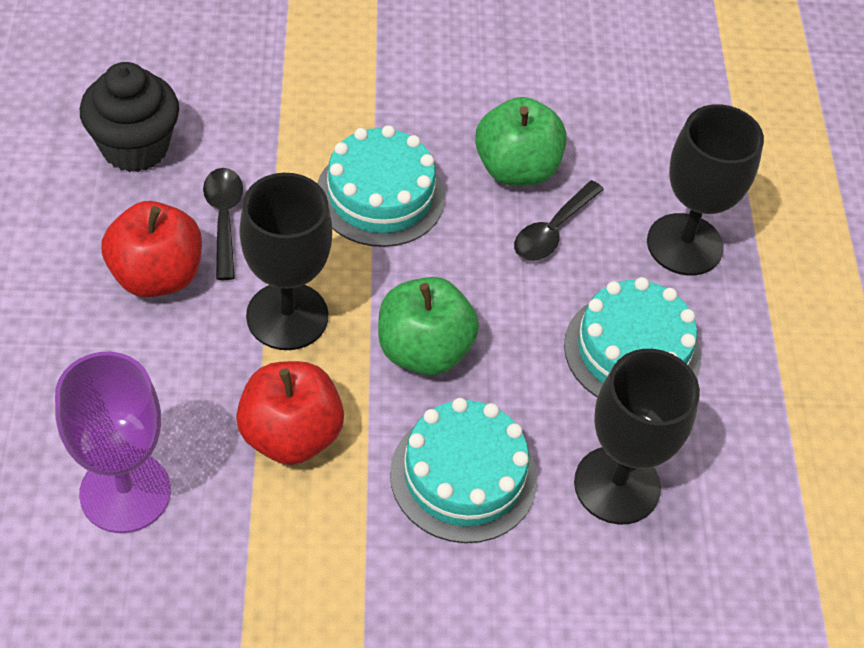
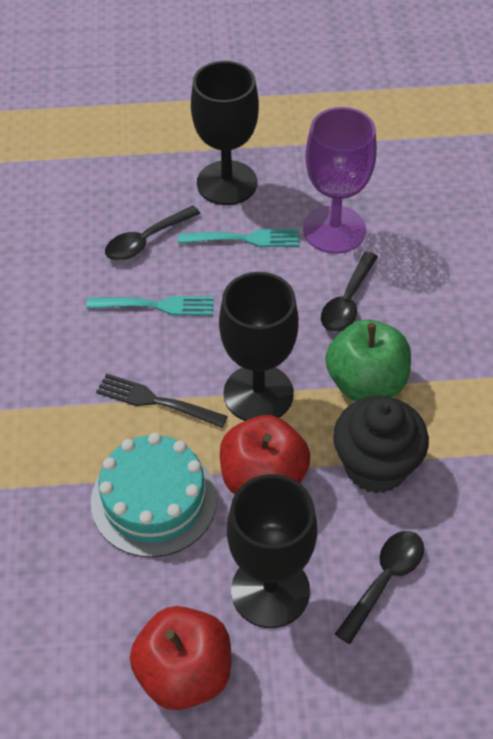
black fork: 0 -> 1
black spoon: 2 -> 3
green apple: 2 -> 1
turquoise cake: 3 -> 1
turquoise fork: 0 -> 2

